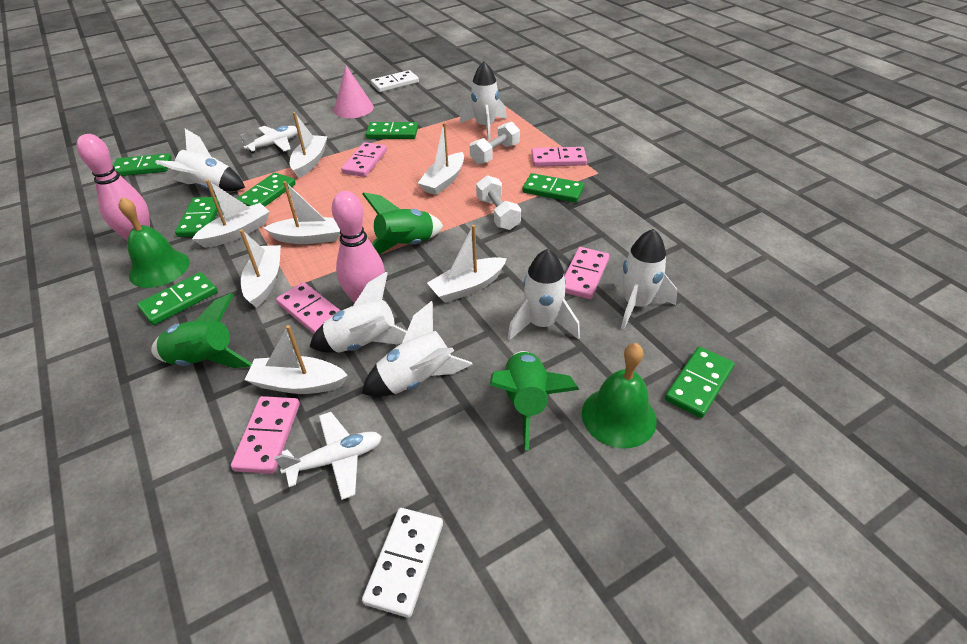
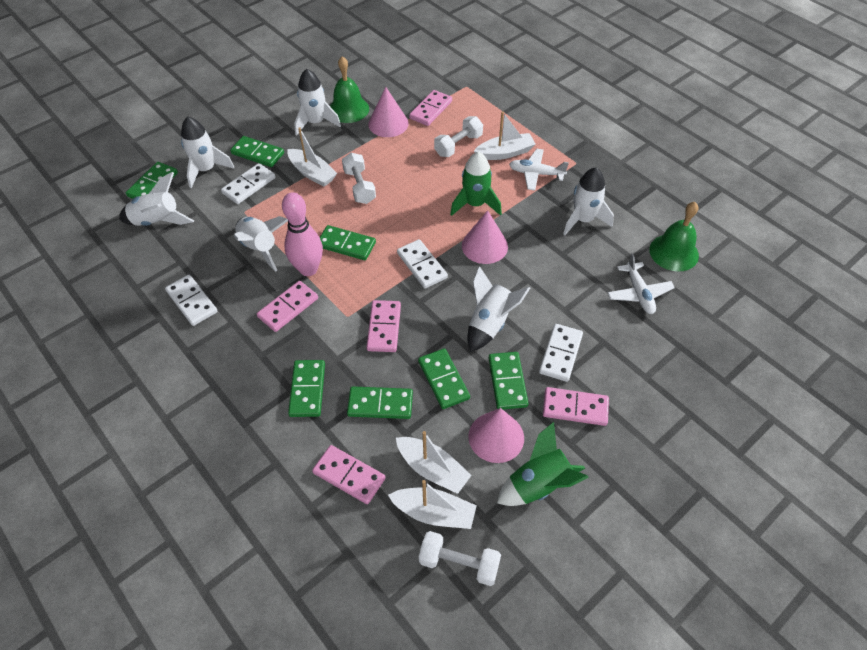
green rocket: 3 -> 2
pink bowling pin: 2 -> 1
pink cone: 1 -> 3
white boat: 7 -> 4
white domino: 2 -> 4
white dumbbell: 2 -> 3

